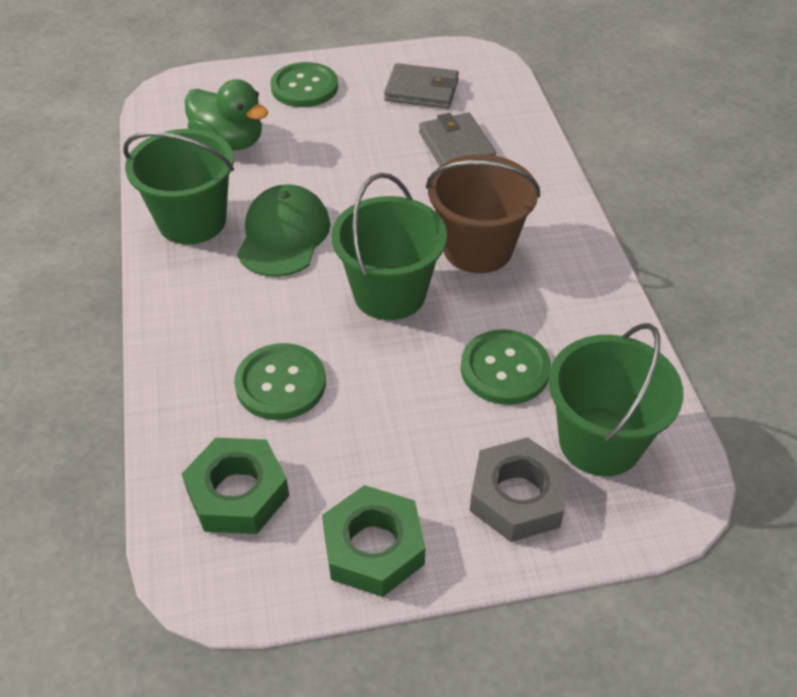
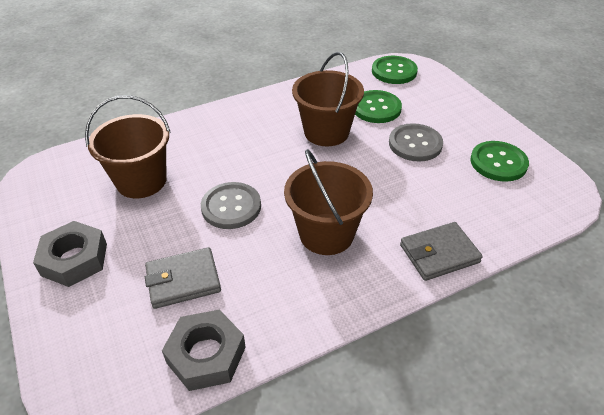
brown bucket: 1 -> 3
green bucket: 3 -> 0
green cap: 1 -> 0
green duck: 1 -> 0
green nut: 2 -> 0
grey button: 0 -> 2
grey nut: 1 -> 2

